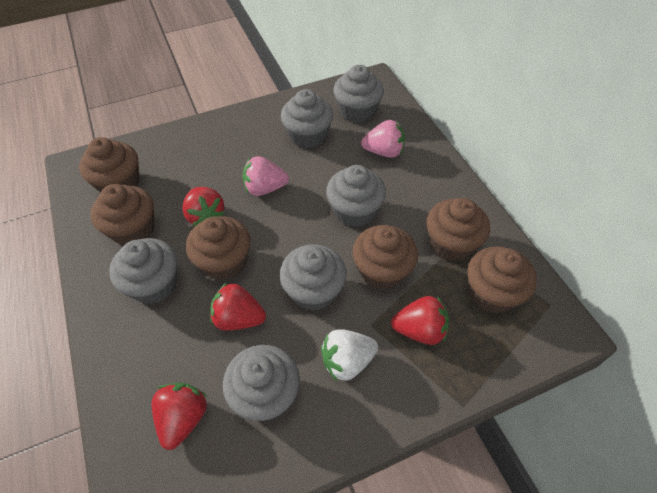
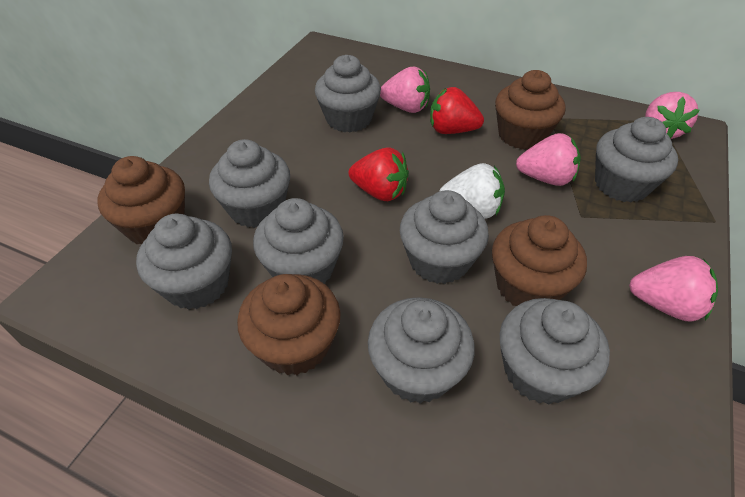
brown cupcake: 6 -> 4
grey cupcake: 6 -> 8
pink strawberry: 2 -> 4
red strawberry: 4 -> 2

